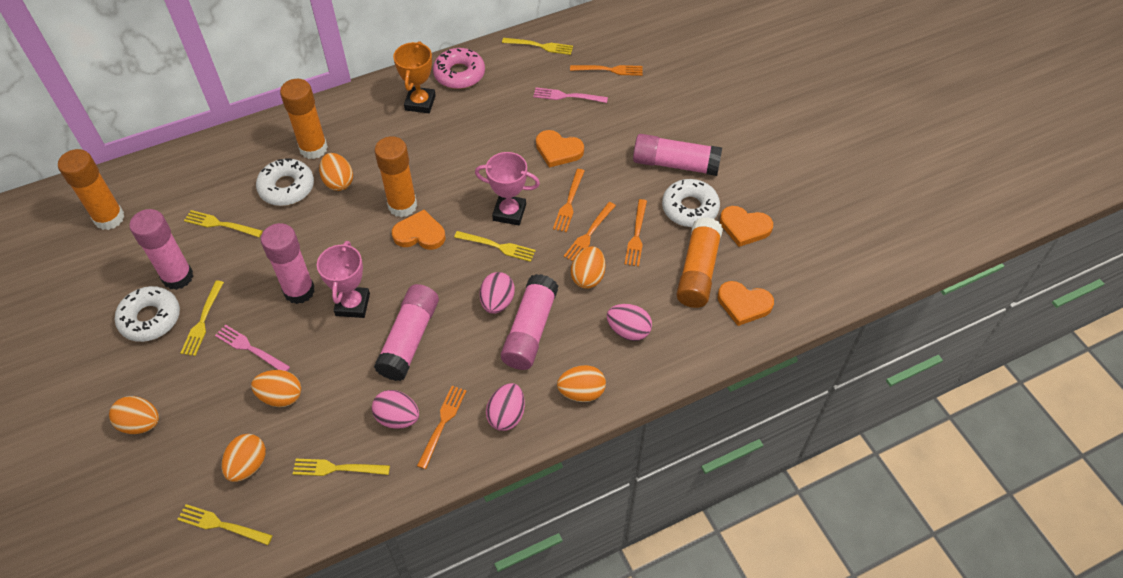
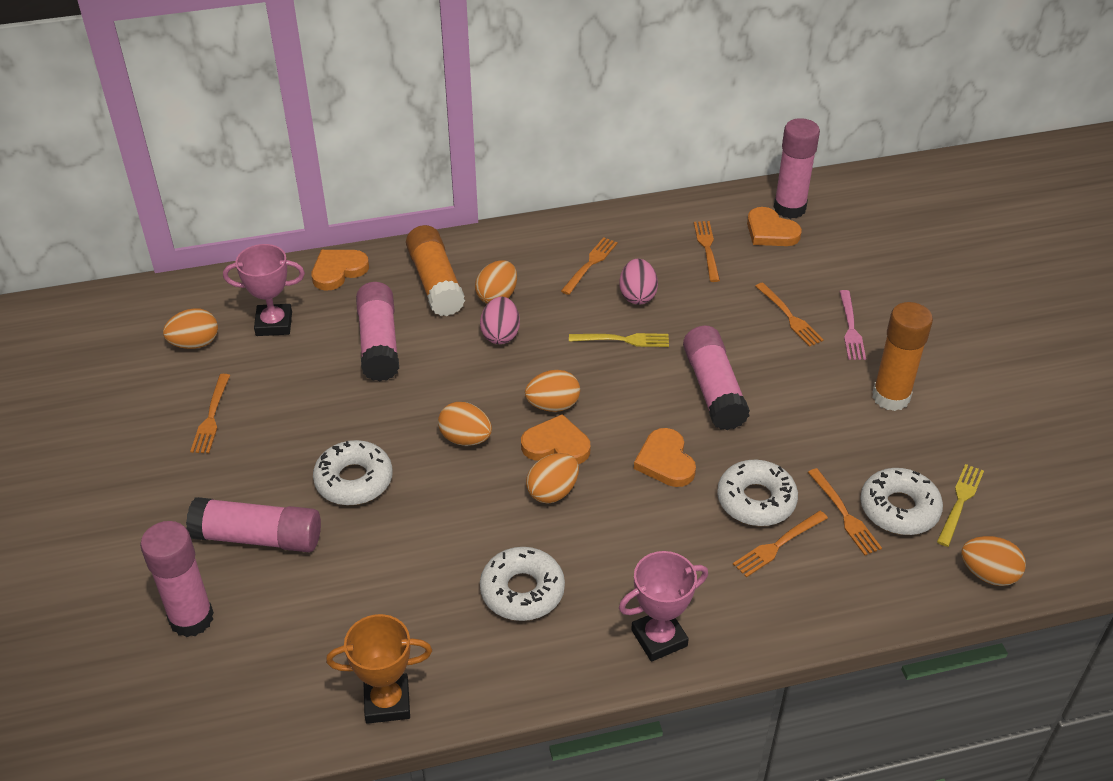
orange fork: 5 -> 6
orange glue stick: 4 -> 2
pink donut: 1 -> 0
pink egg: 4 -> 2
pink fork: 2 -> 1
white donut: 3 -> 4
yellow fork: 6 -> 2

